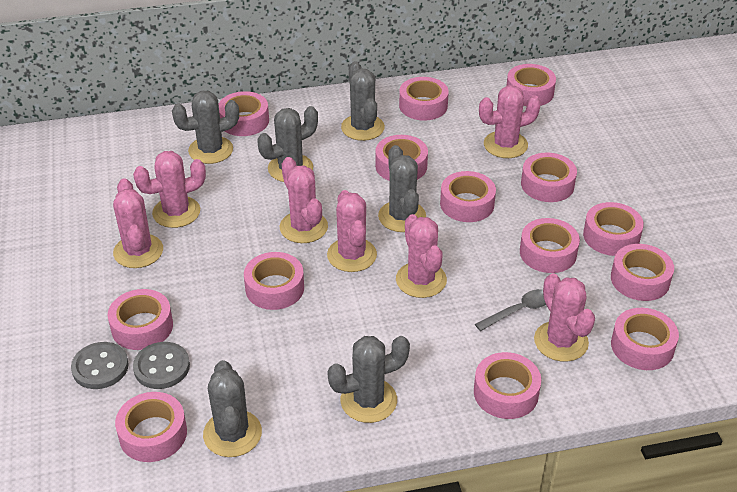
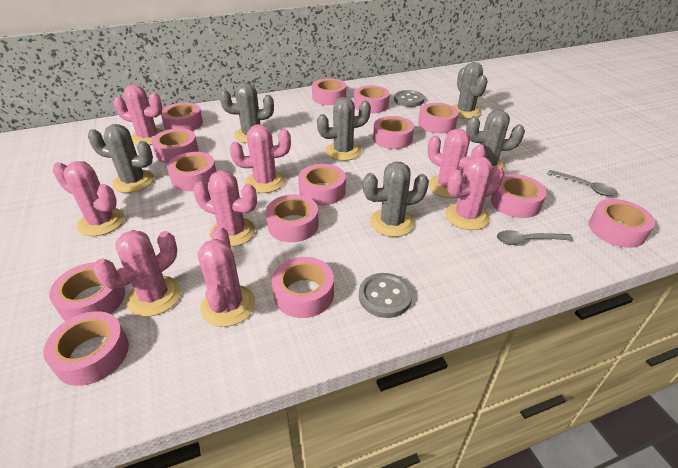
grey spoon: 1 -> 2
pink cactus: 7 -> 8

